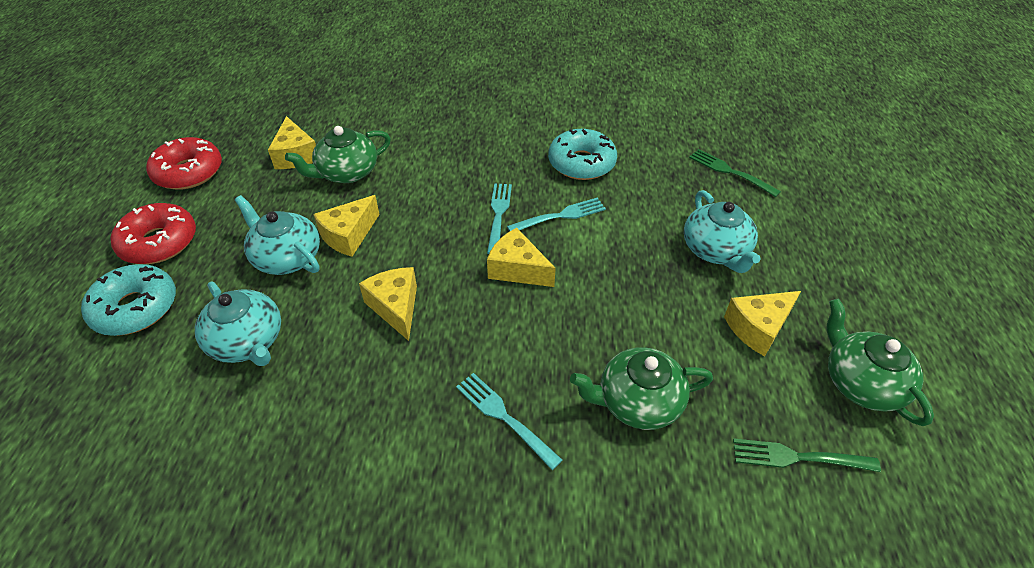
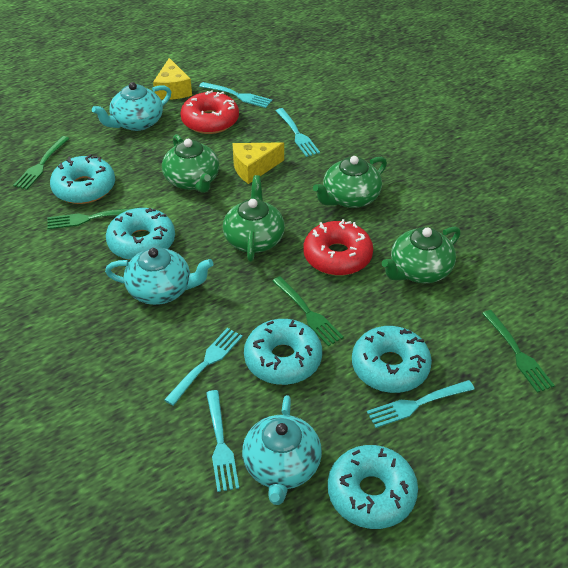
green fork: 2 -> 4
green teapot: 3 -> 4
turquoise donut: 2 -> 5
turquoise fork: 3 -> 5
yellow cheese: 5 -> 2

